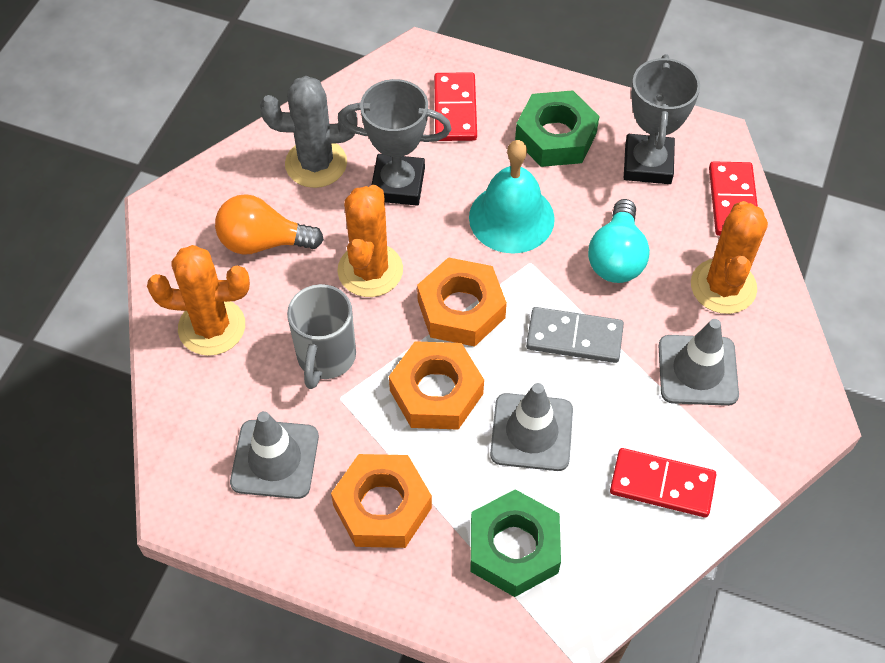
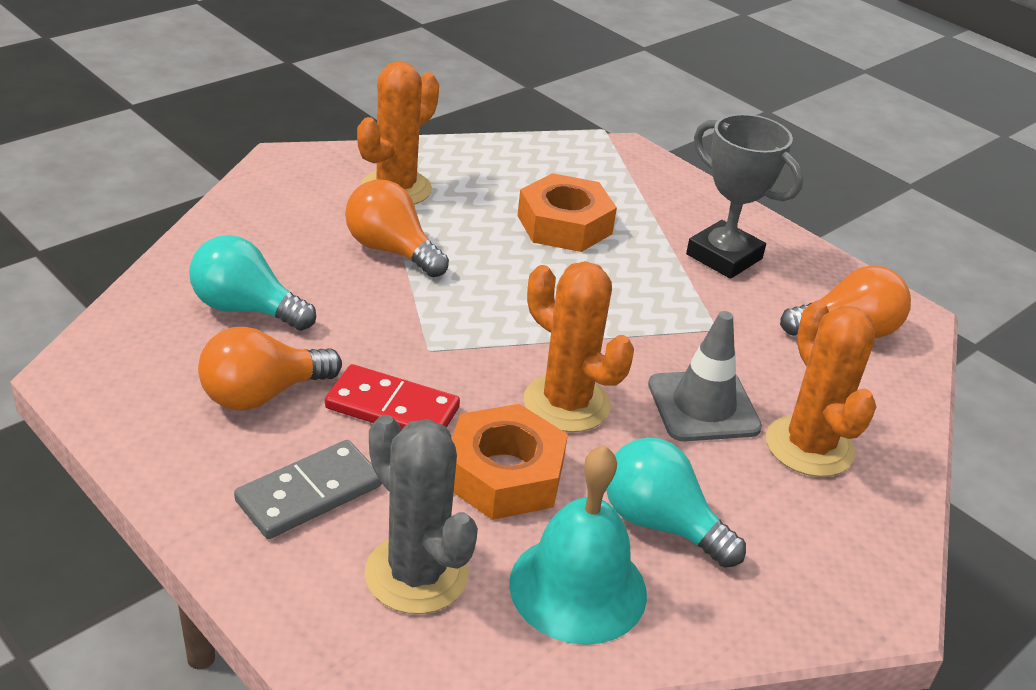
green nut: 2 -> 0
grey mug: 1 -> 0
grey traffic cone: 3 -> 1
grey trophy: 2 -> 1
orange light bulb: 1 -> 3
orange nut: 3 -> 2
red domino: 3 -> 1
turquoise light bulb: 1 -> 2

